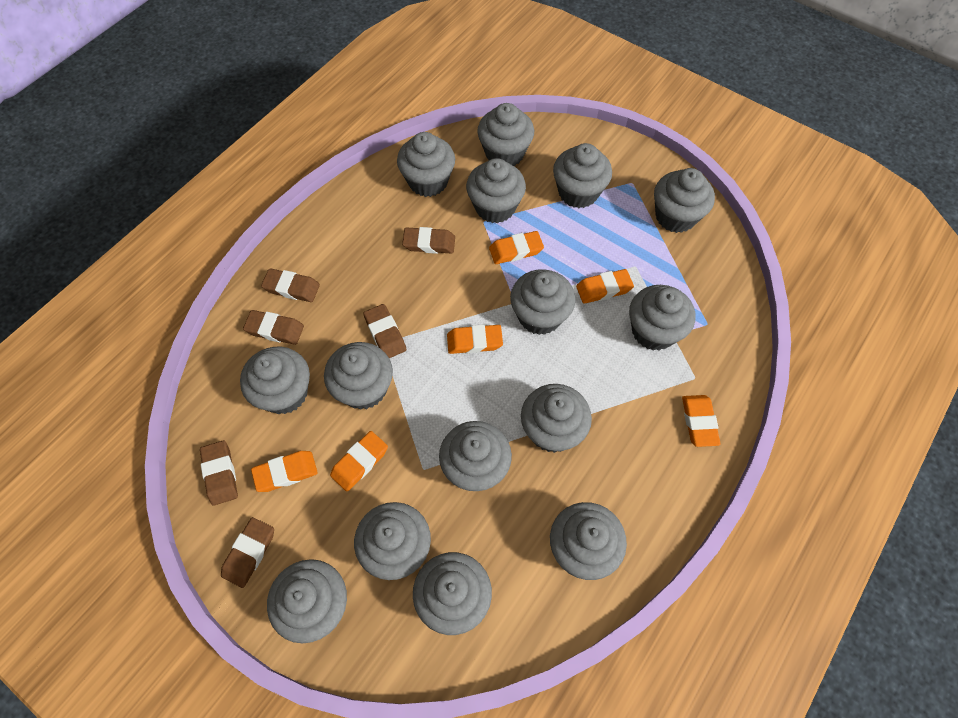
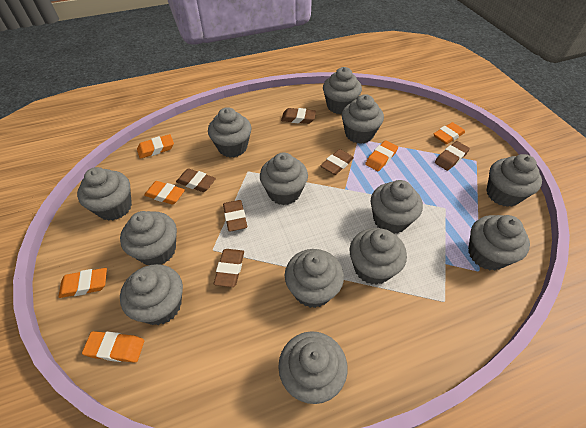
grey cupcake: 15 -> 13

